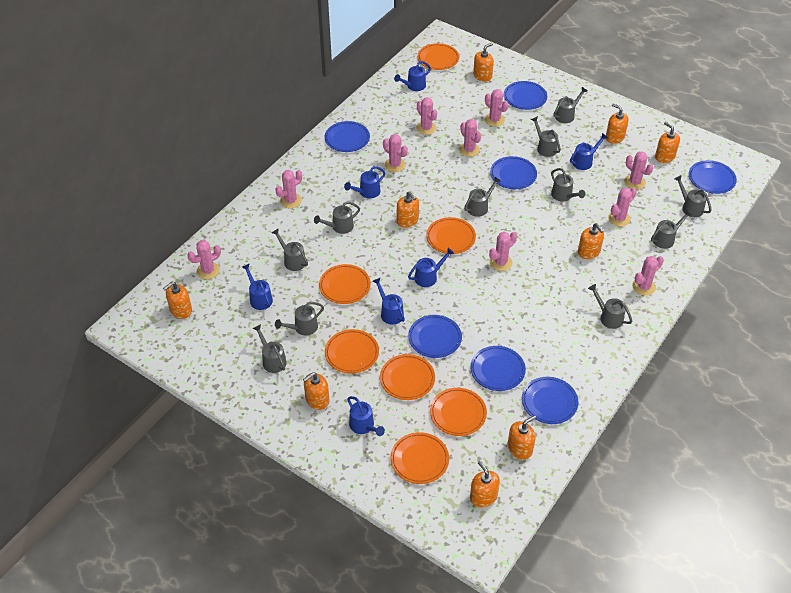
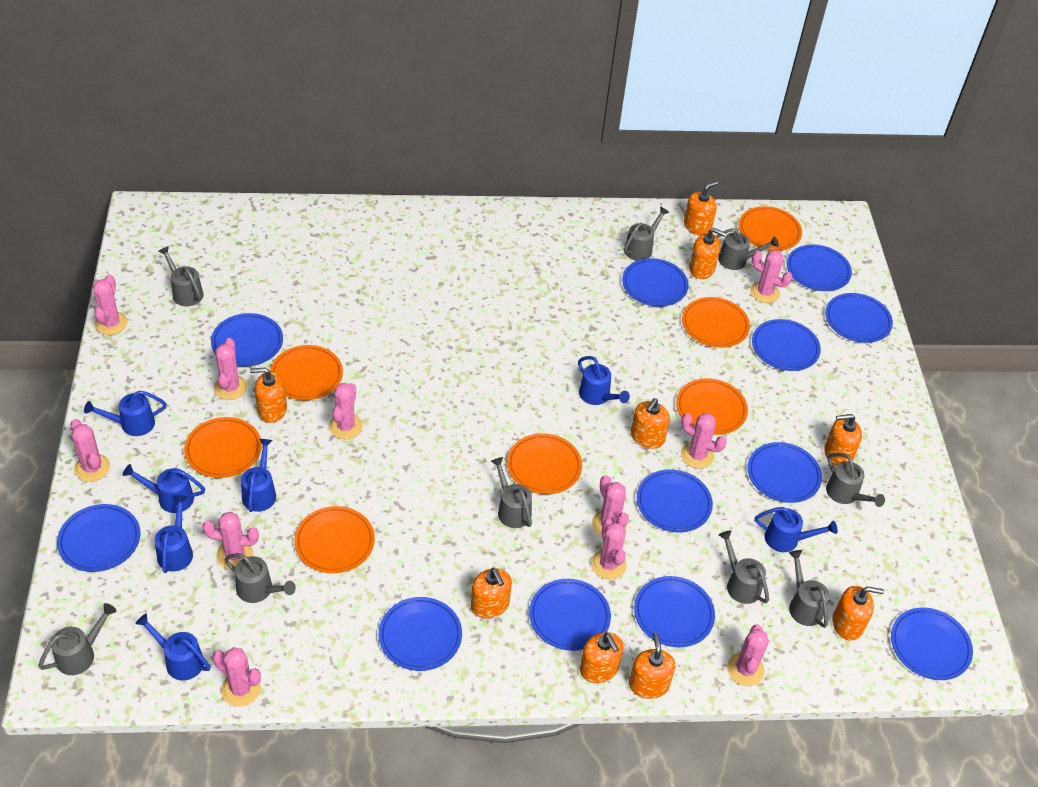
blue plate: 7 -> 12
grey watering can: 11 -> 9
pink cactus: 10 -> 11

